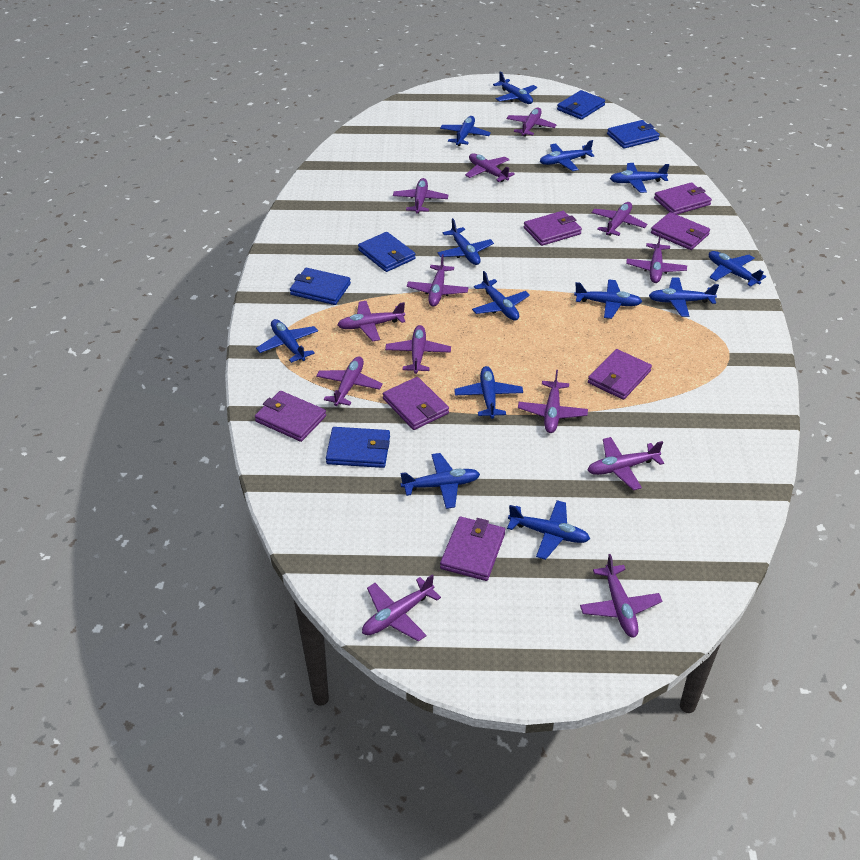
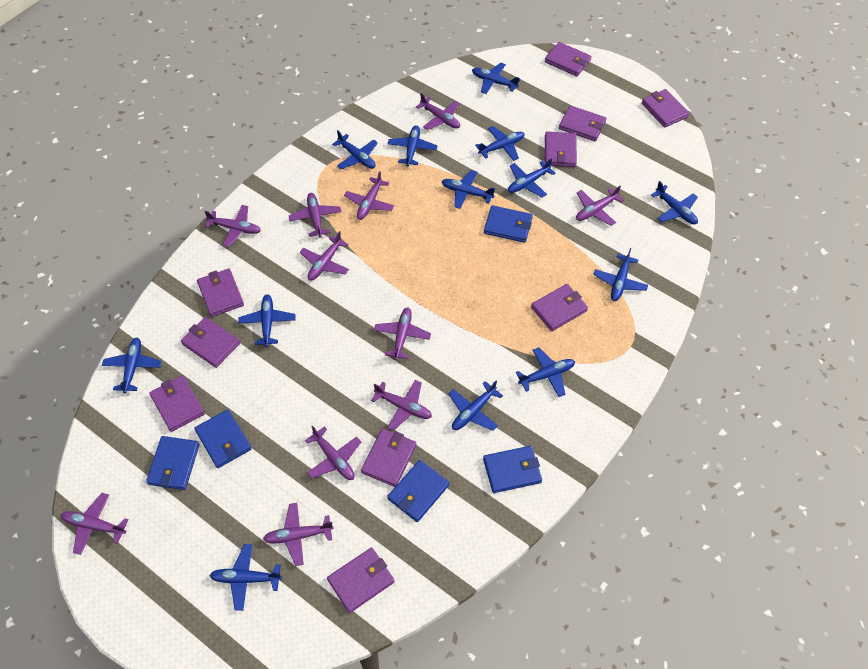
purple plane: 13 -> 11
purple wallet: 7 -> 10

